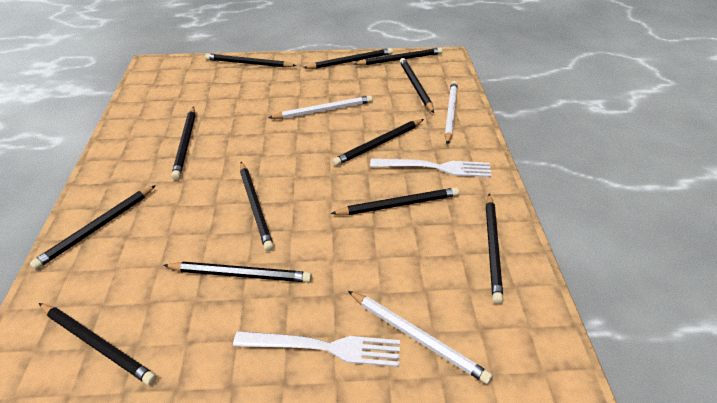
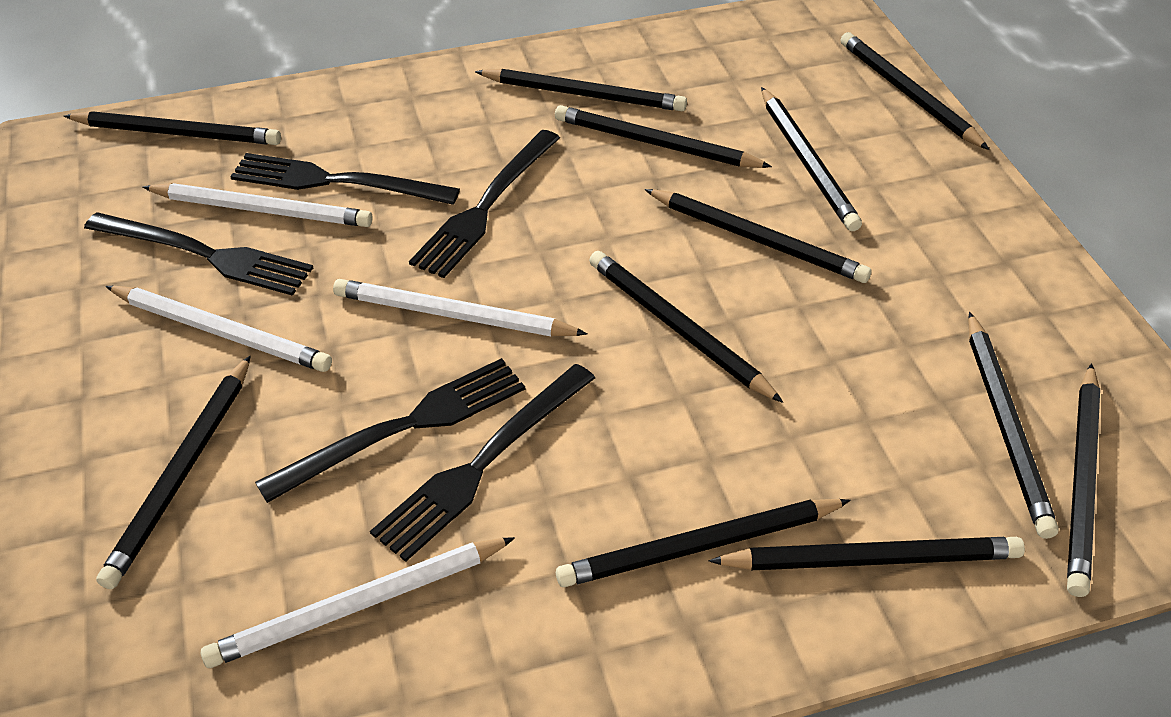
black fork: 0 -> 5
white fork: 2 -> 0
white pencil: 3 -> 4

